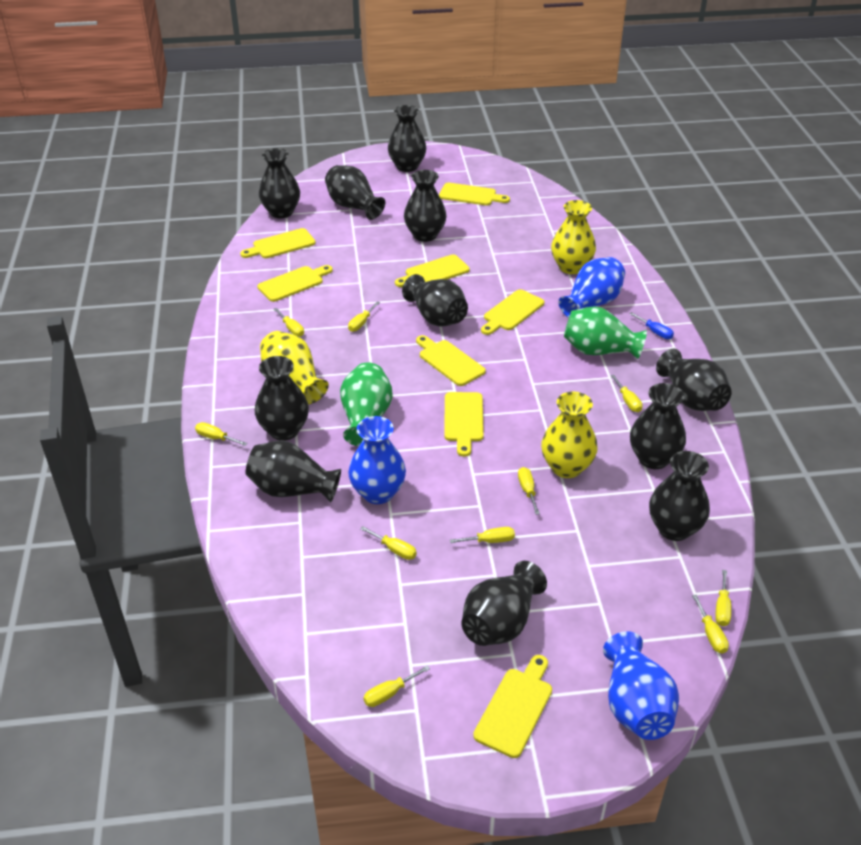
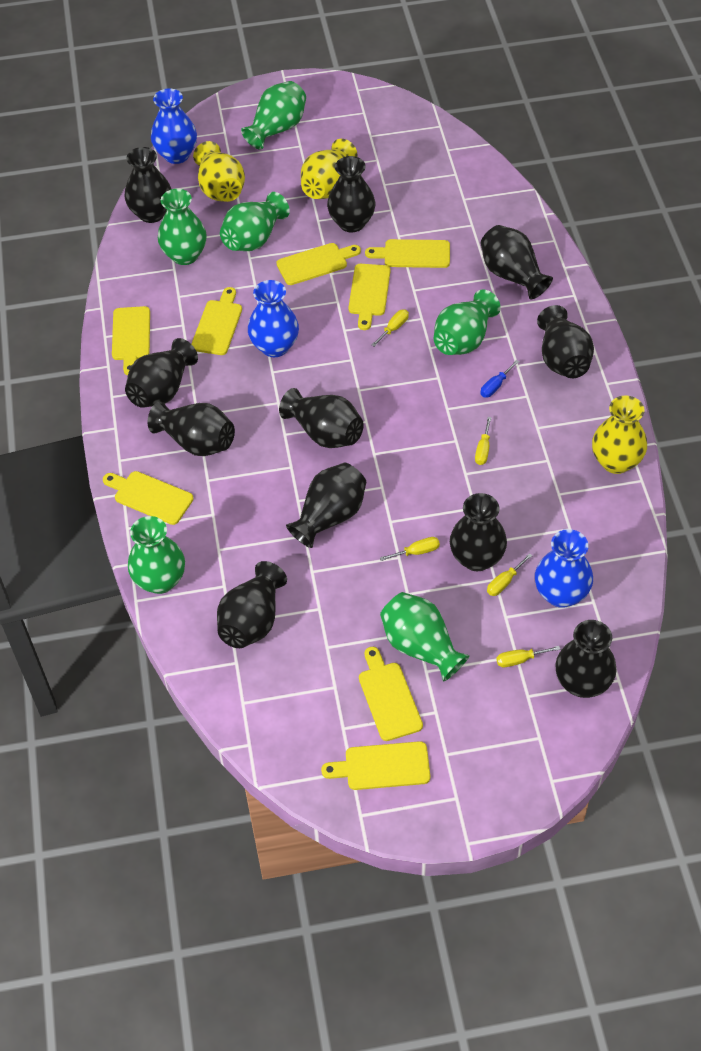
green vase: 2 -> 6
yellow screwdriver: 10 -> 5

